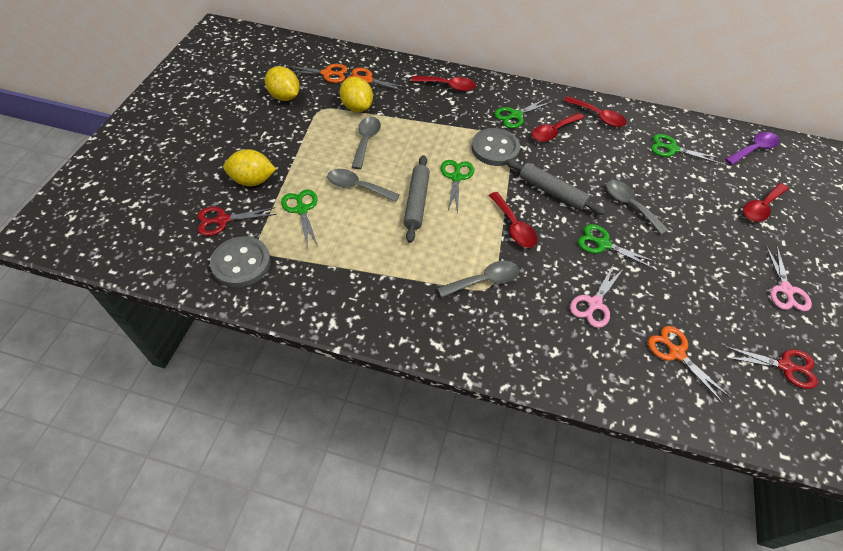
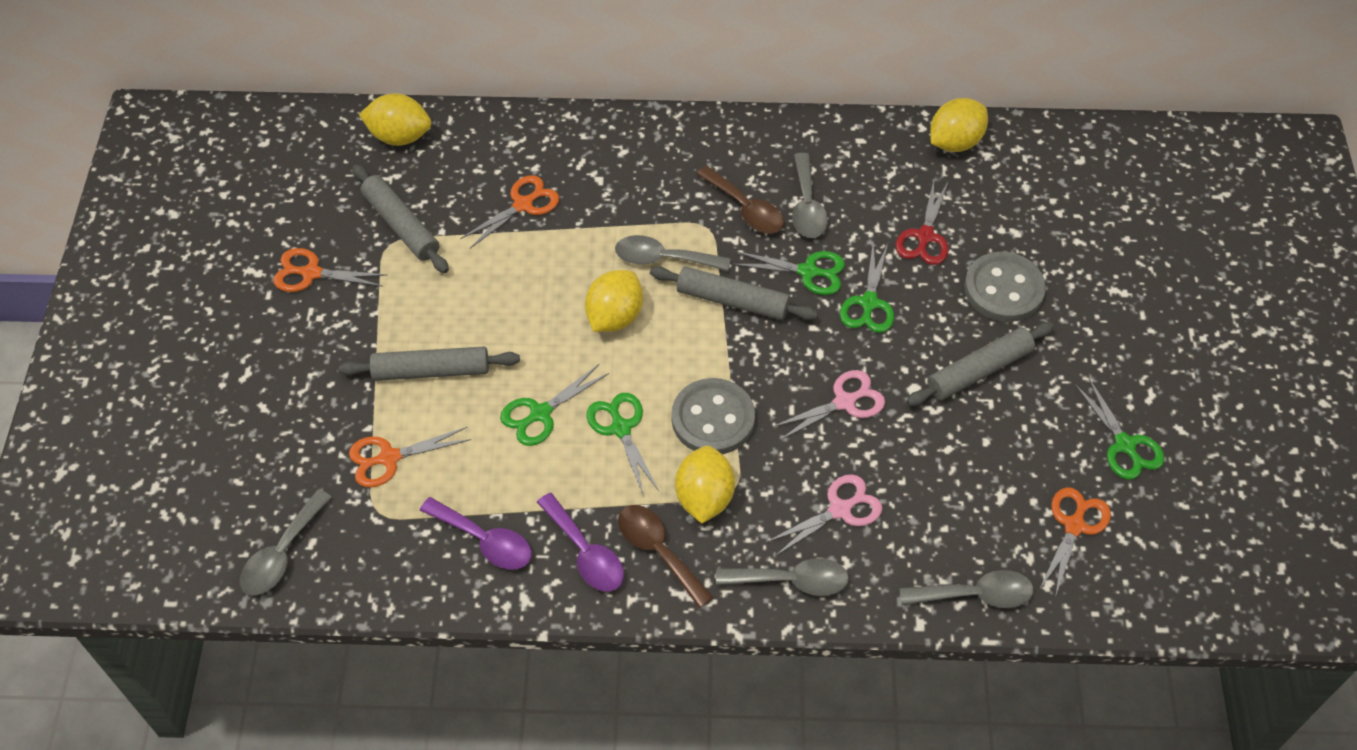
brown spoon: 0 -> 2
grey rolling pin: 2 -> 4
grey spoon: 4 -> 5
orange scissors: 3 -> 4
purple spoon: 1 -> 2
red scissors: 2 -> 1
red spoon: 5 -> 0
yellow lemon: 3 -> 4

